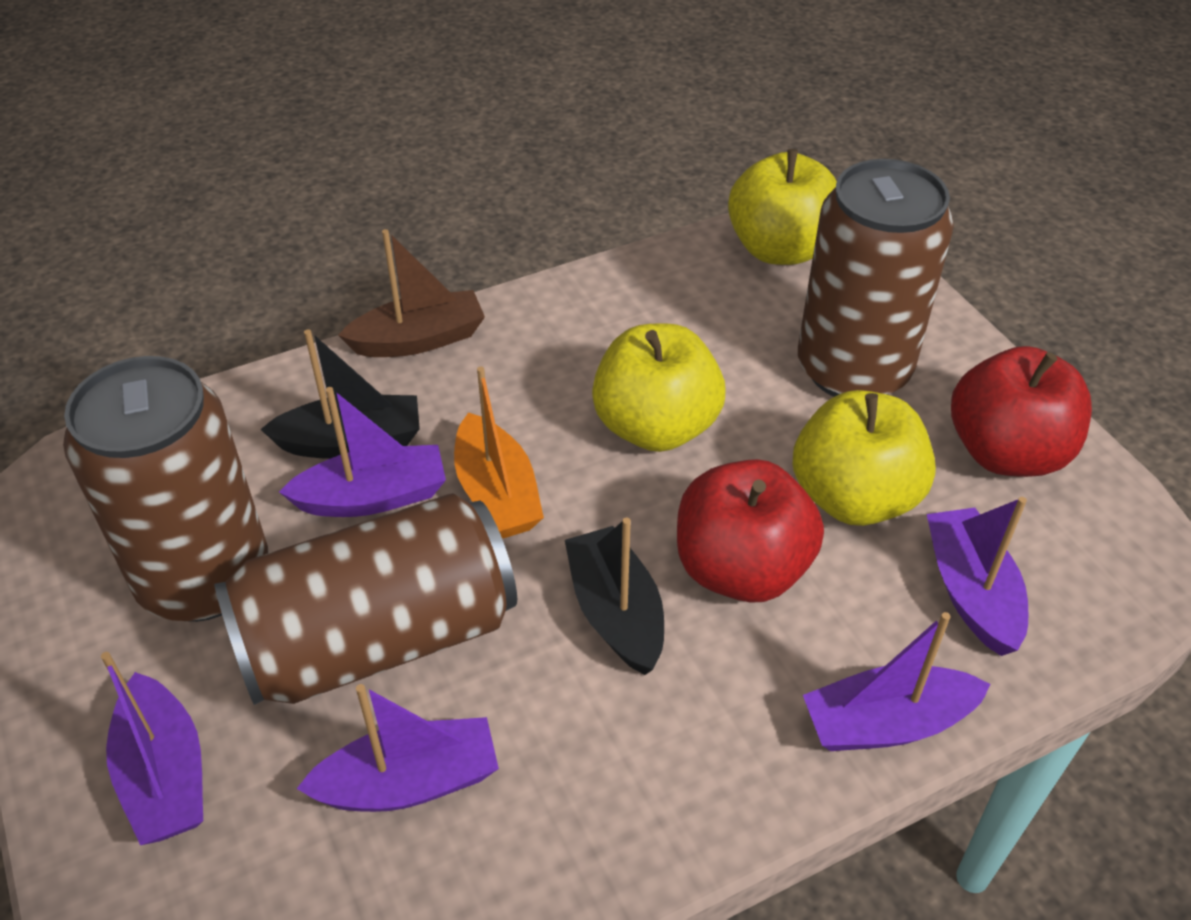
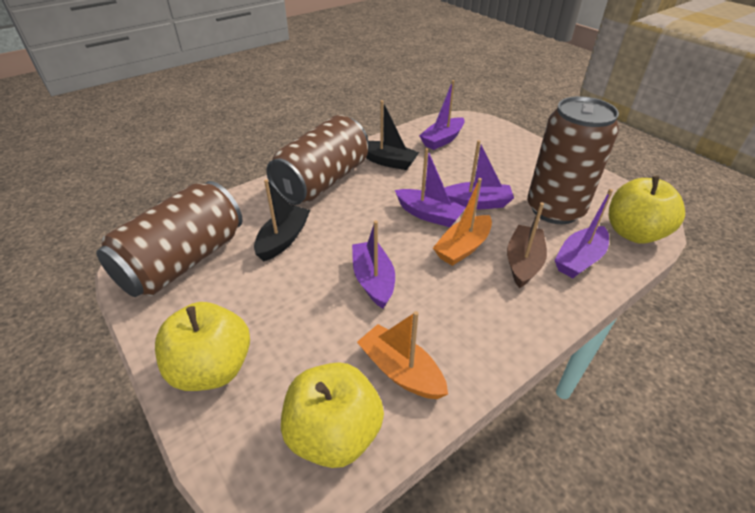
orange boat: 1 -> 2
red apple: 2 -> 0

